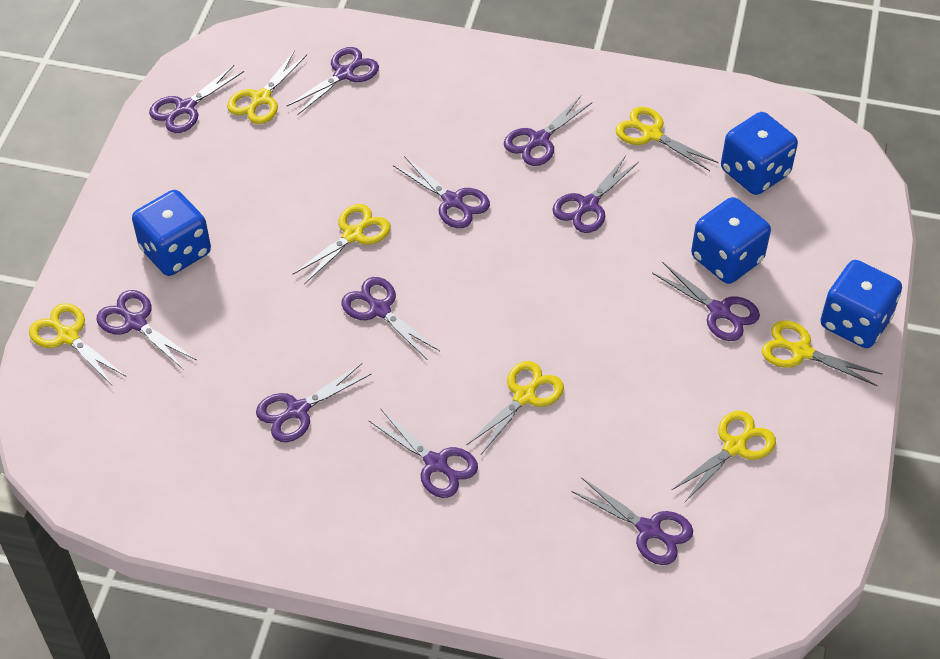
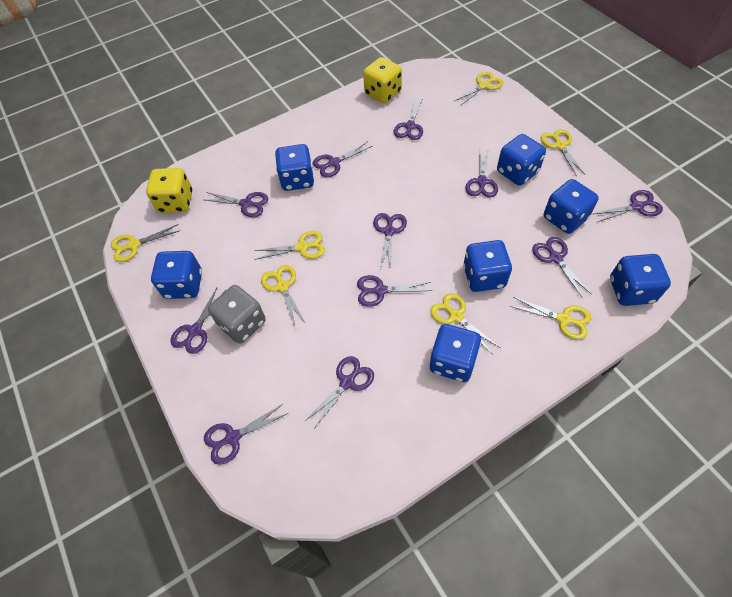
blue dice: 4 -> 7
grey dice: 0 -> 1
yellow dice: 0 -> 2

